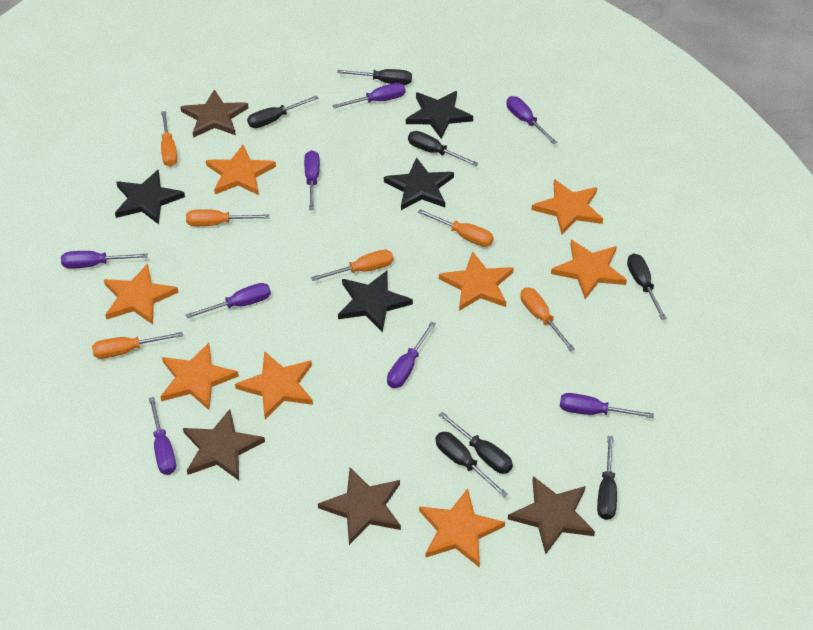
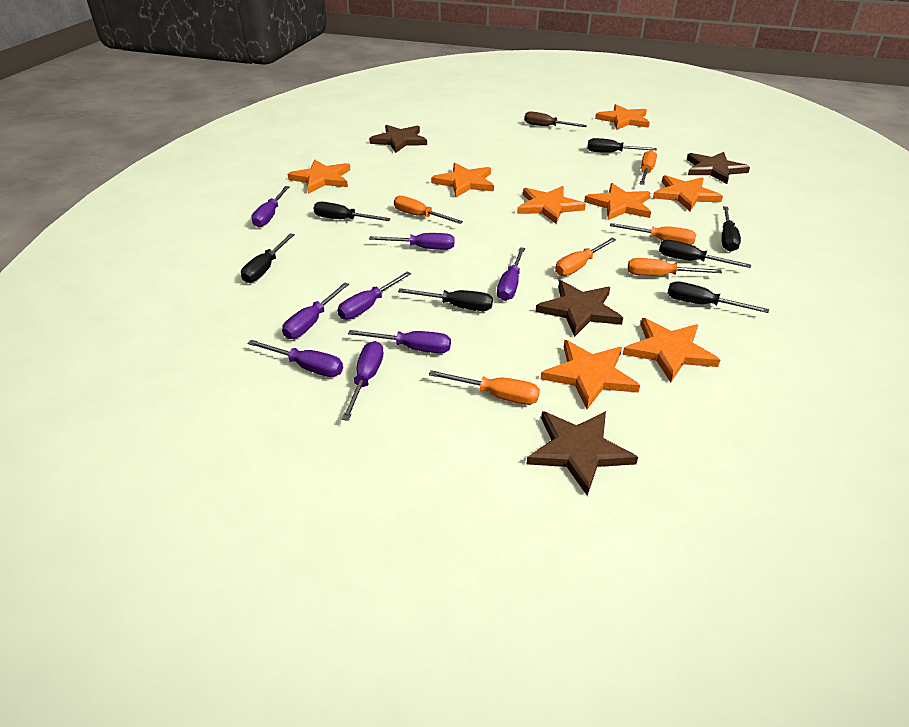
black star: 4 -> 0
brown screwdriver: 0 -> 1

